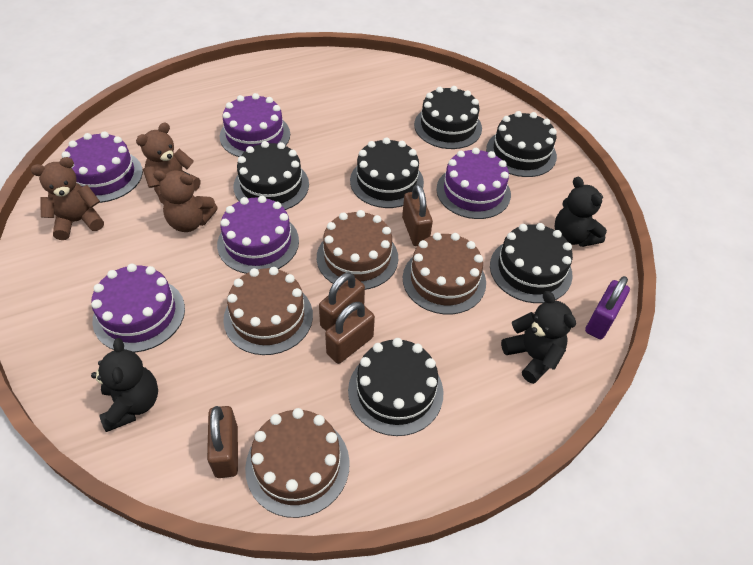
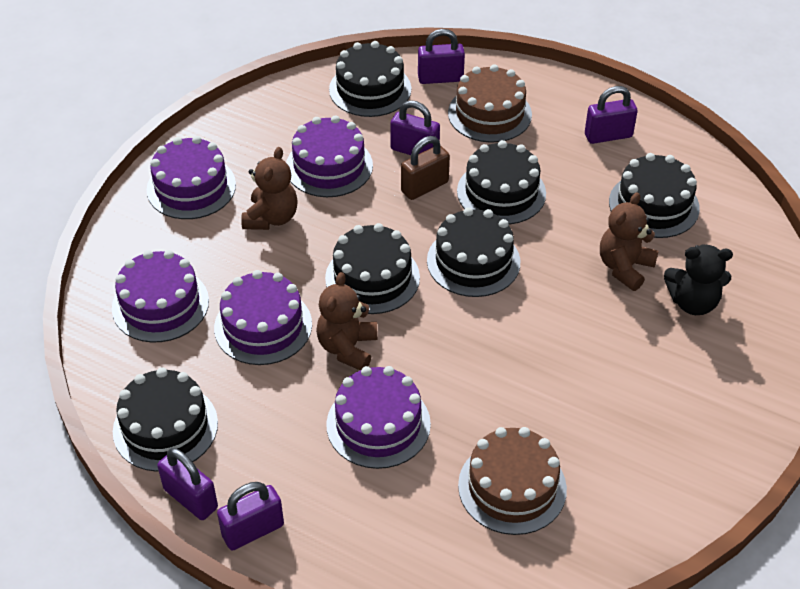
black teddy bear: 3 -> 1
brown cake: 4 -> 2
brown padlock: 4 -> 1
purple padlock: 1 -> 5

